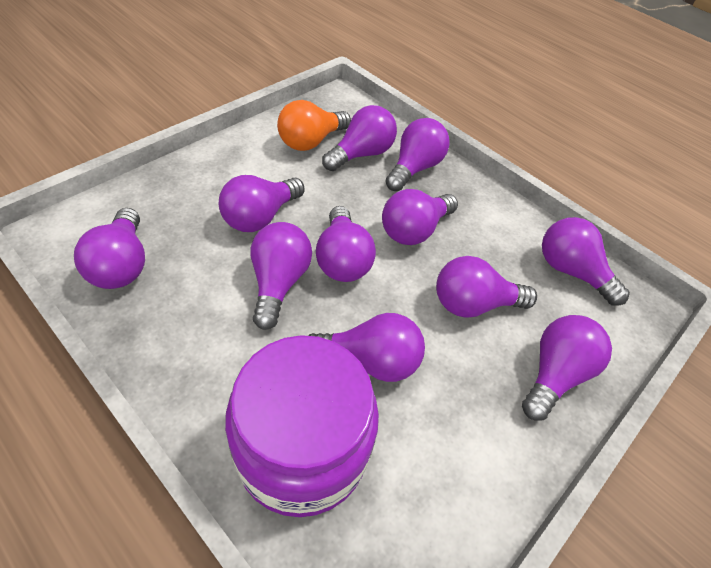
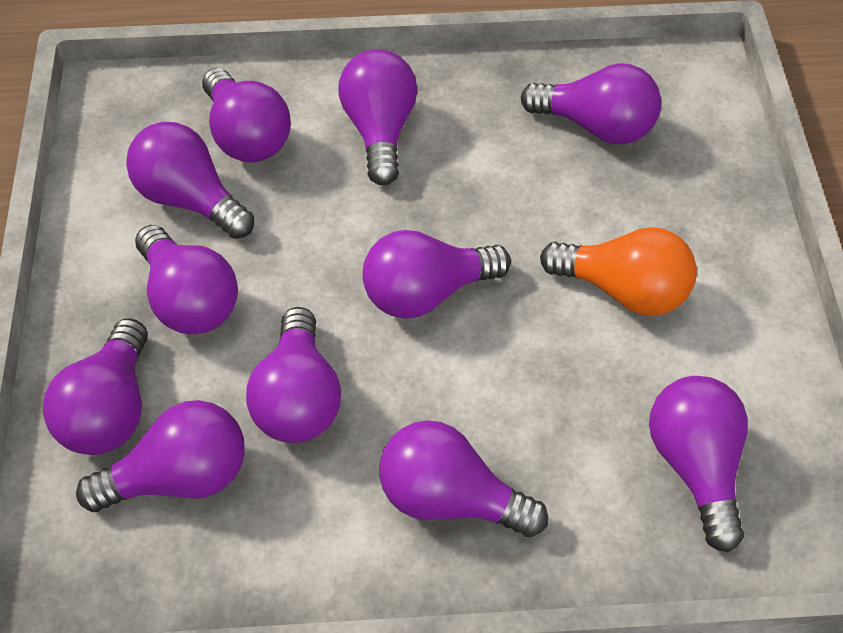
purple jar: 1 -> 0

